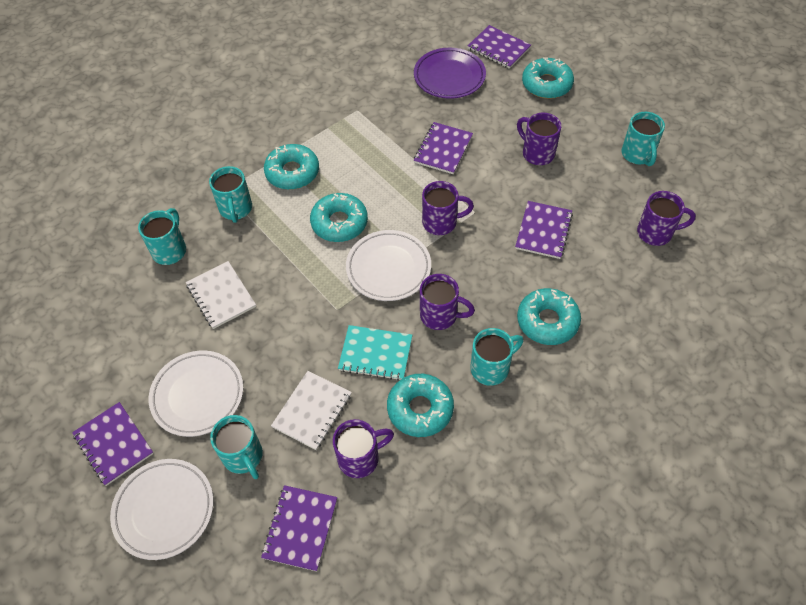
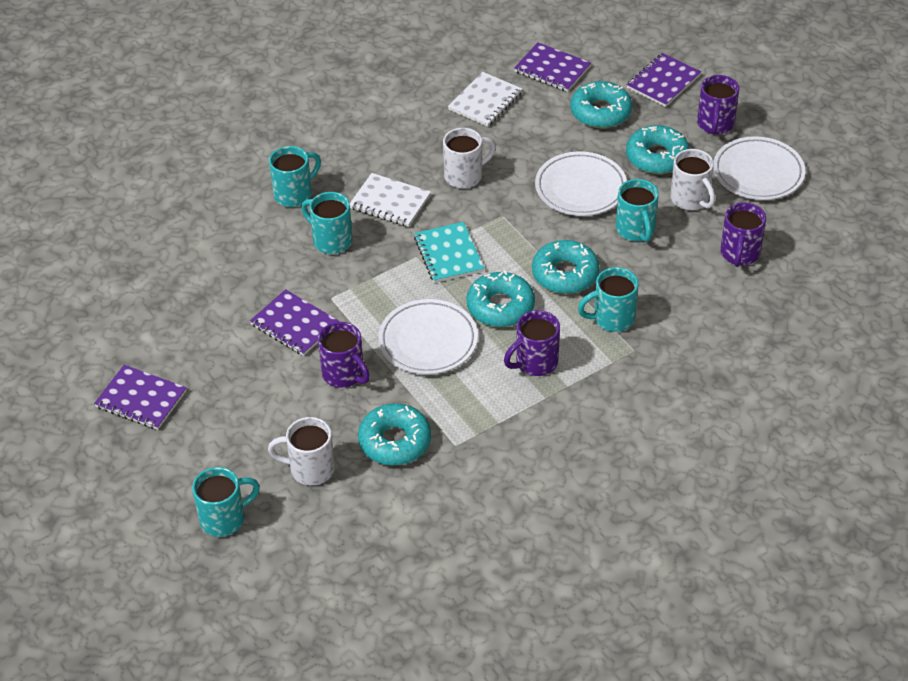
purple mug: 5 -> 4
purple notebook: 5 -> 4
purple plate: 1 -> 0
white mug: 0 -> 3

